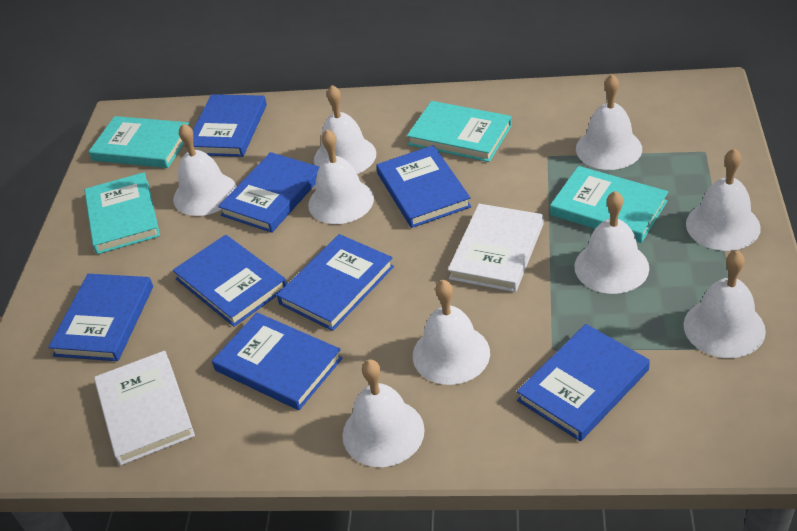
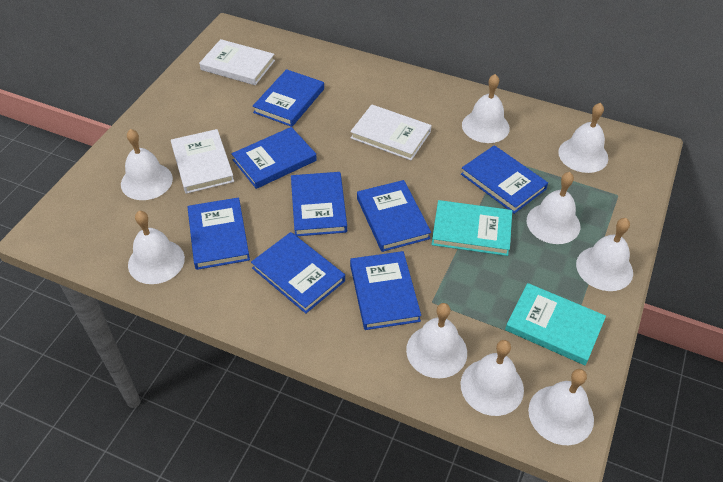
turquoise book: 4 -> 2
white book: 2 -> 3

